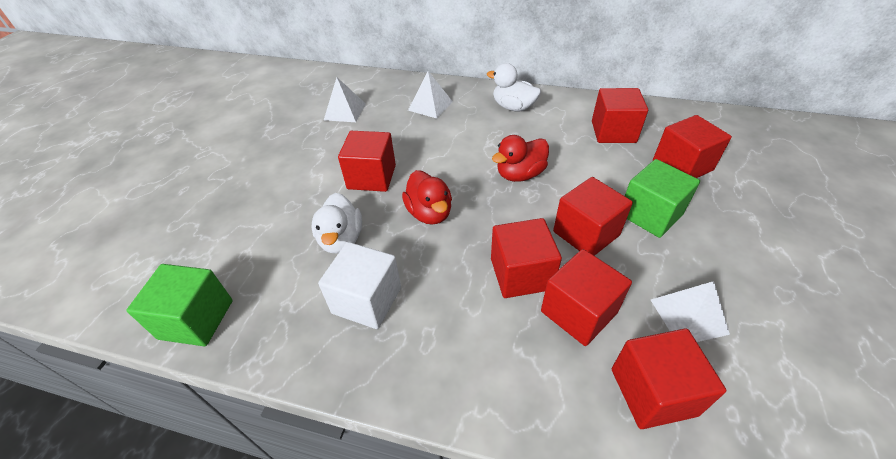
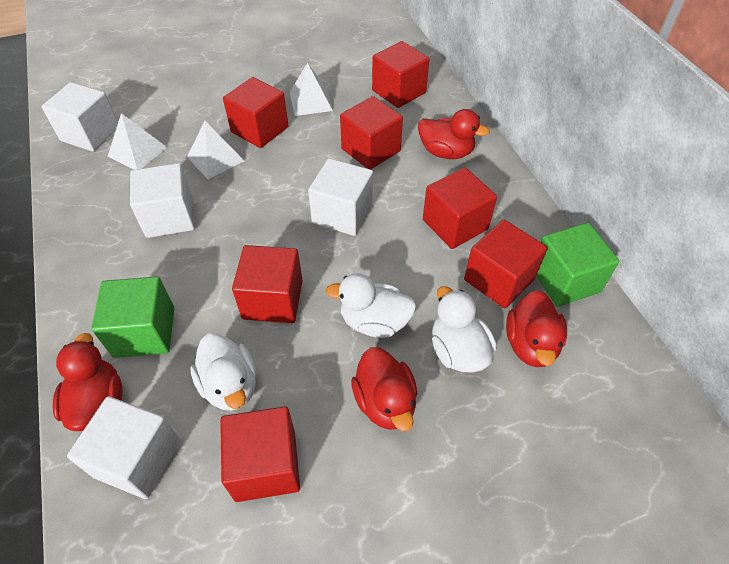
red duck: 2 -> 4
white cube: 1 -> 4
white duck: 2 -> 3

